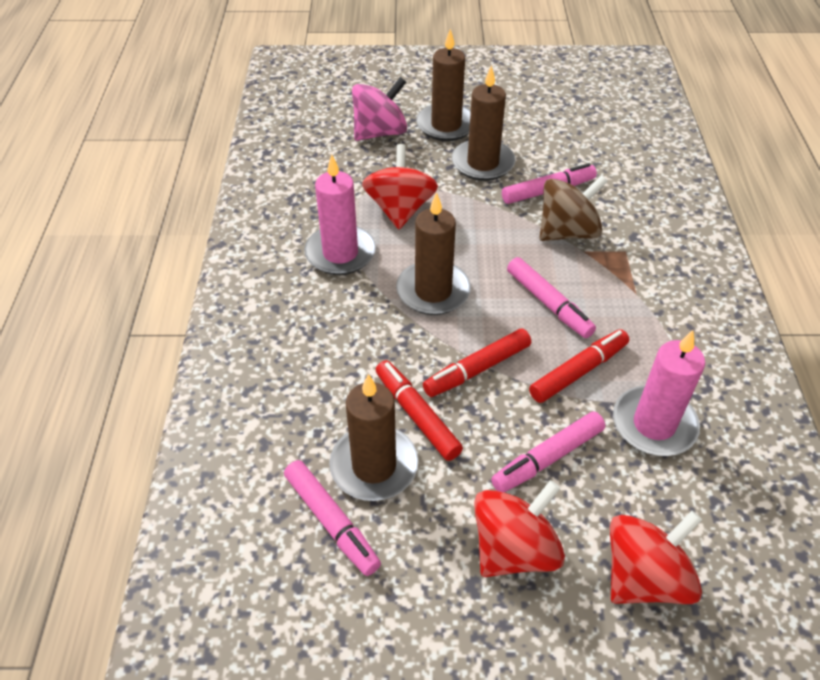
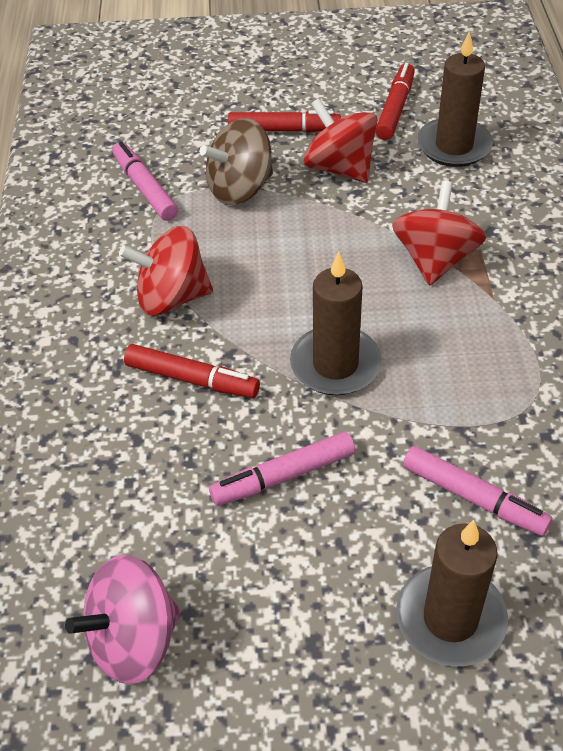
brown candle: 4 -> 3
pink candle: 2 -> 0
pink marker: 4 -> 3

